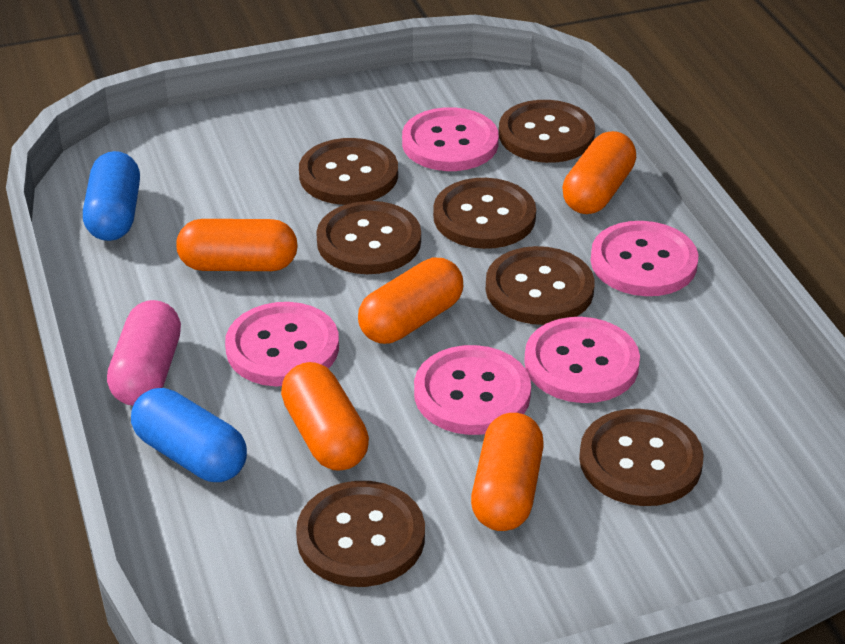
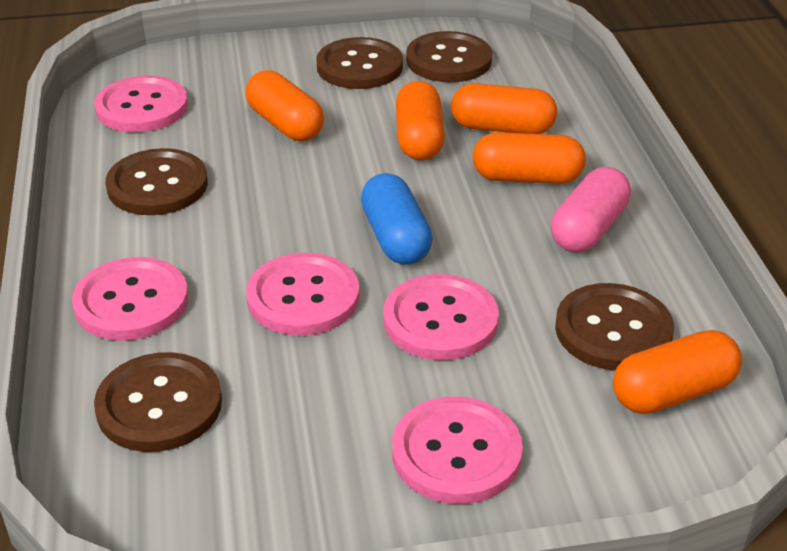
blue capsule: 2 -> 1
brown button: 7 -> 5

